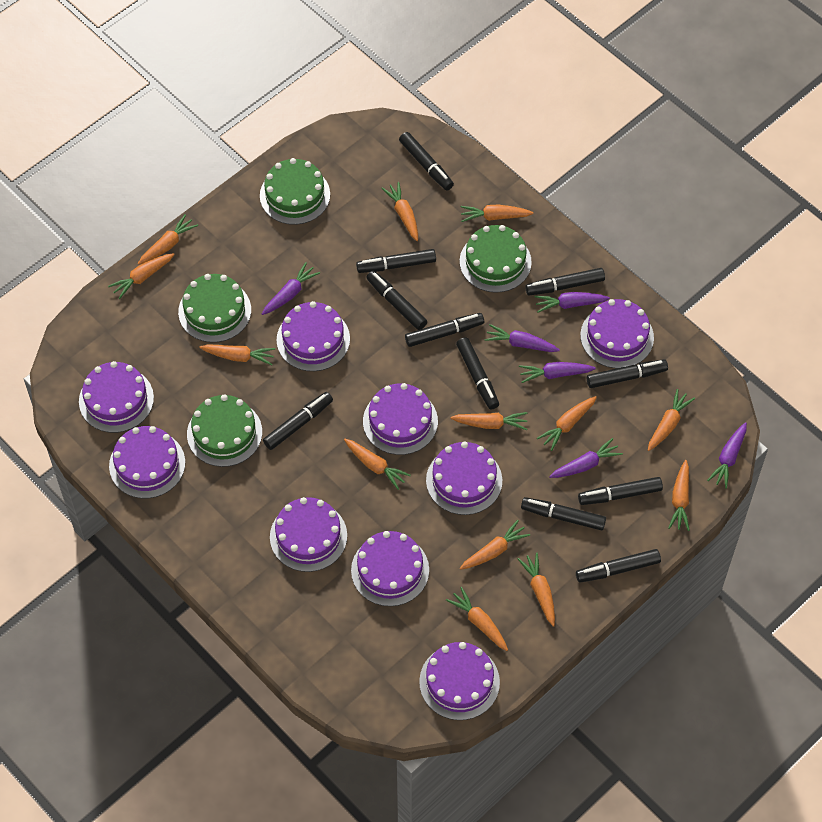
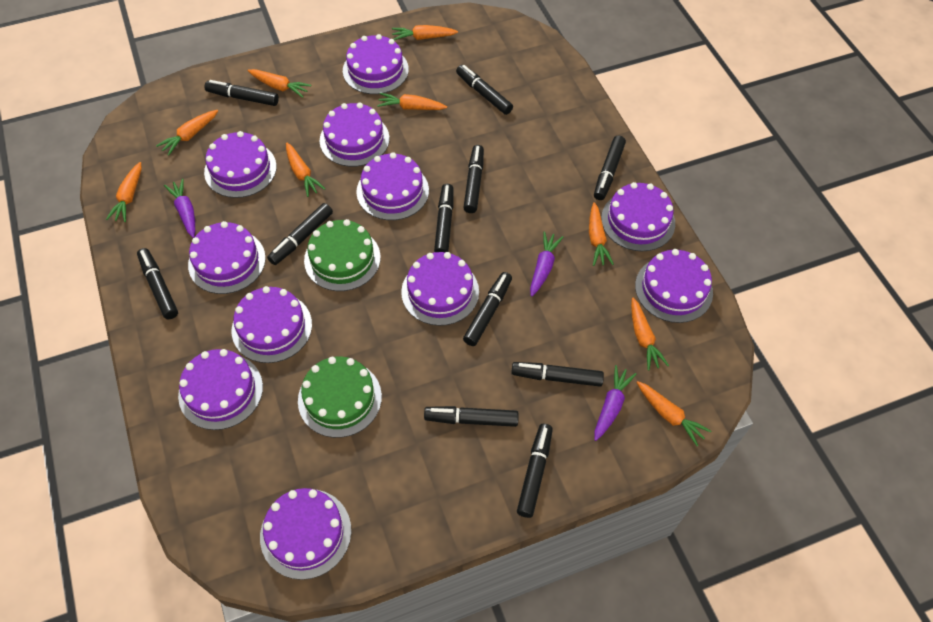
green cake: 4 -> 2
orange carrot: 13 -> 9
purple cake: 9 -> 11
purple carrot: 6 -> 3

